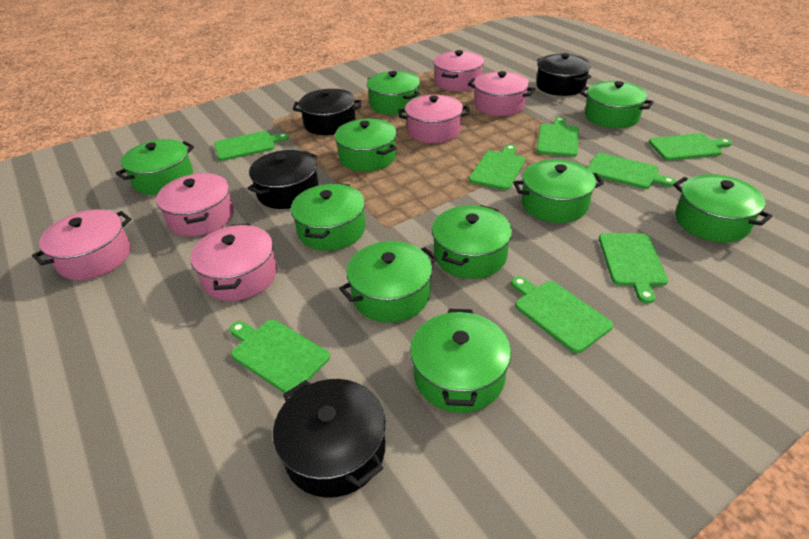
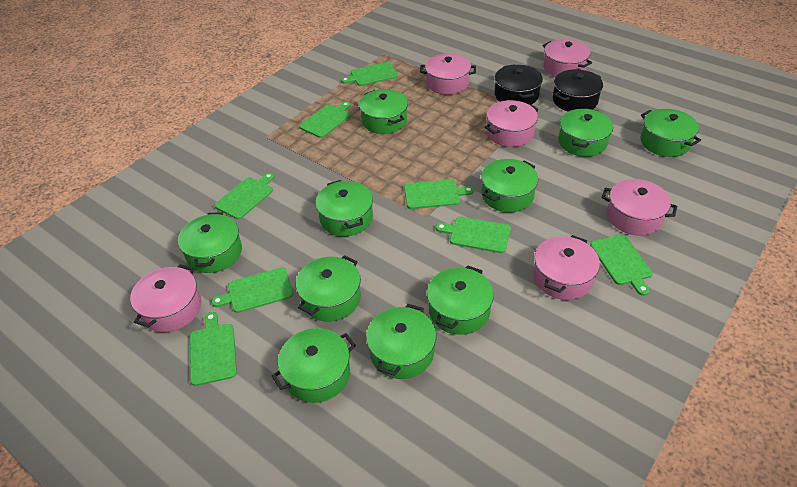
black pot: 4 -> 2

